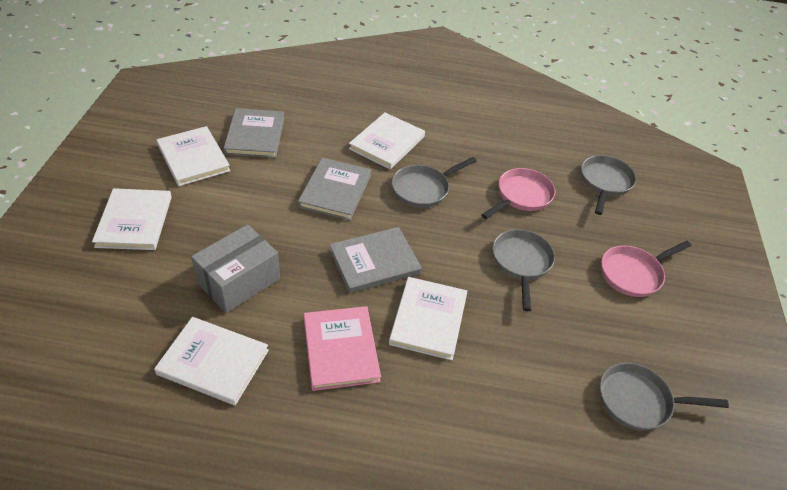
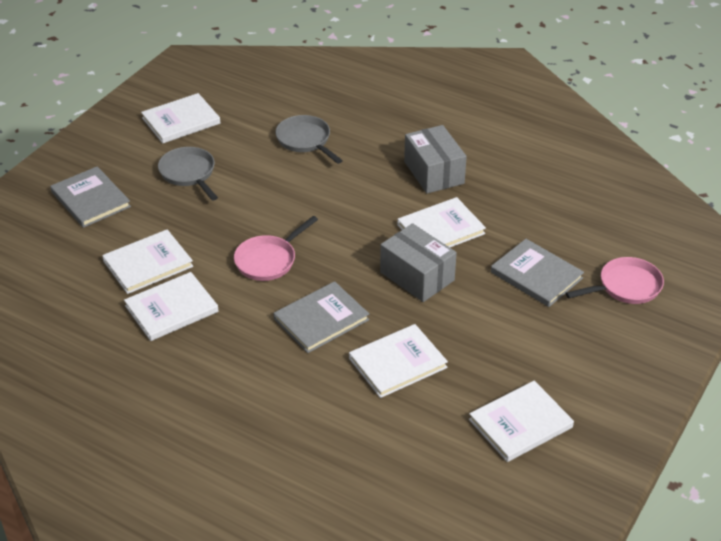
grey box: 1 -> 2
grey pan: 4 -> 2
pink book: 1 -> 0
white book: 5 -> 6

